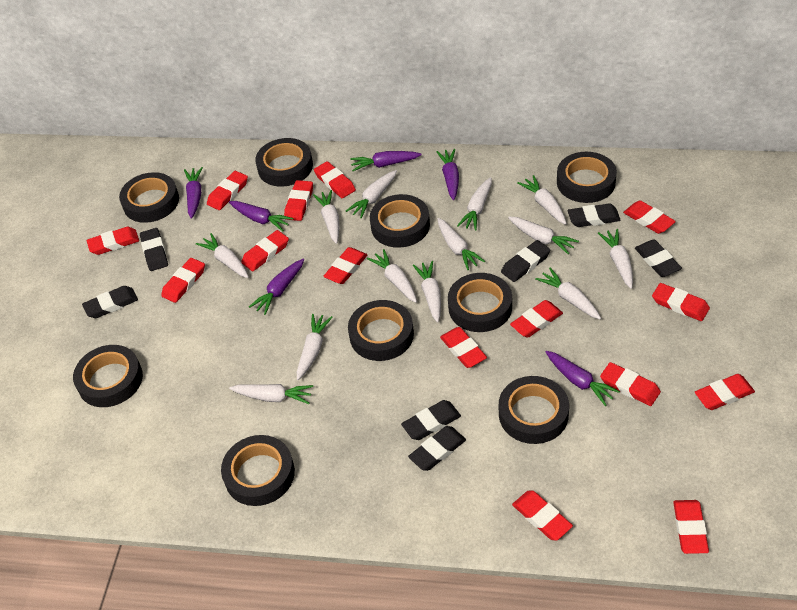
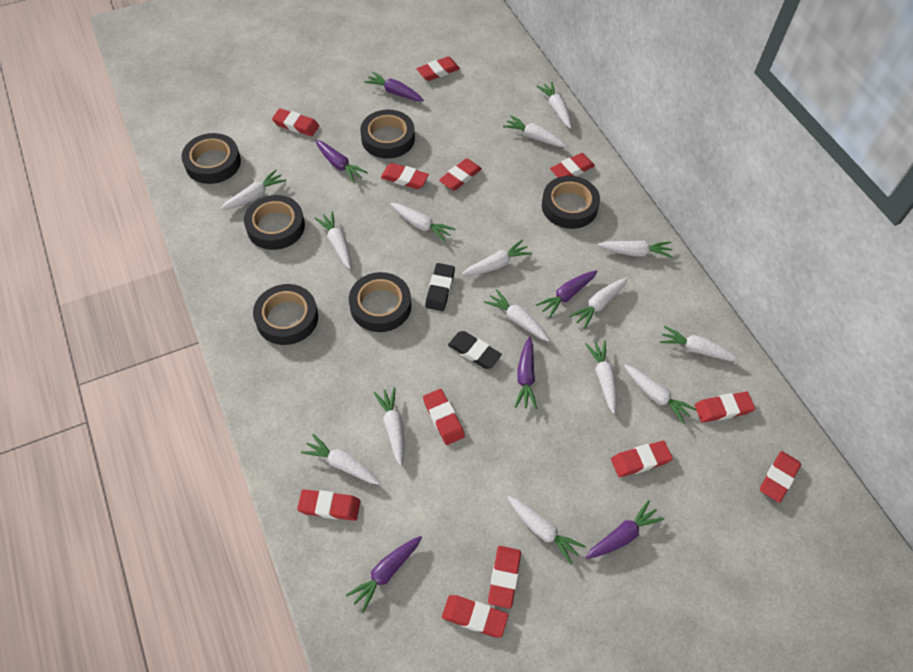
black eraser: 7 -> 2
black tape: 9 -> 6
red eraser: 15 -> 12
white carrot: 13 -> 15

